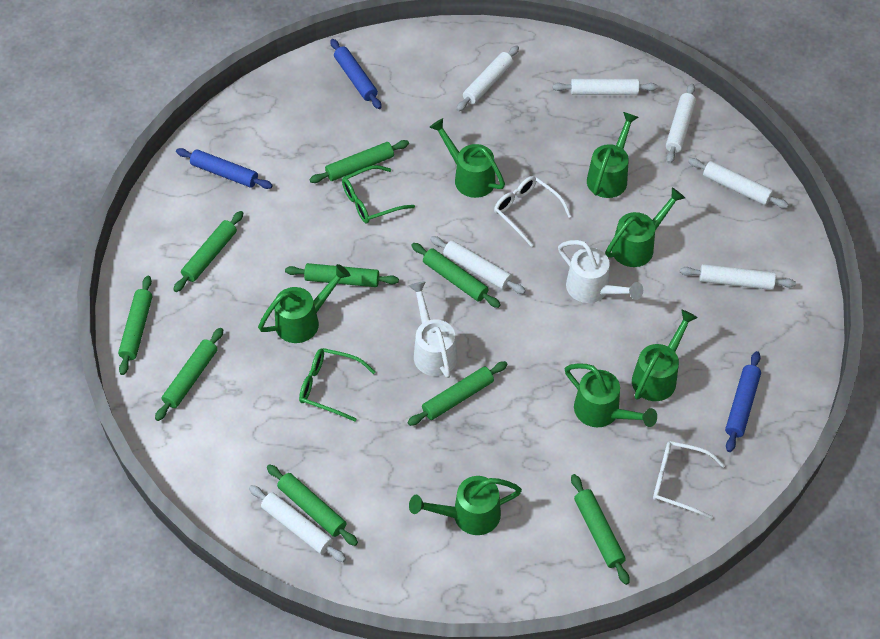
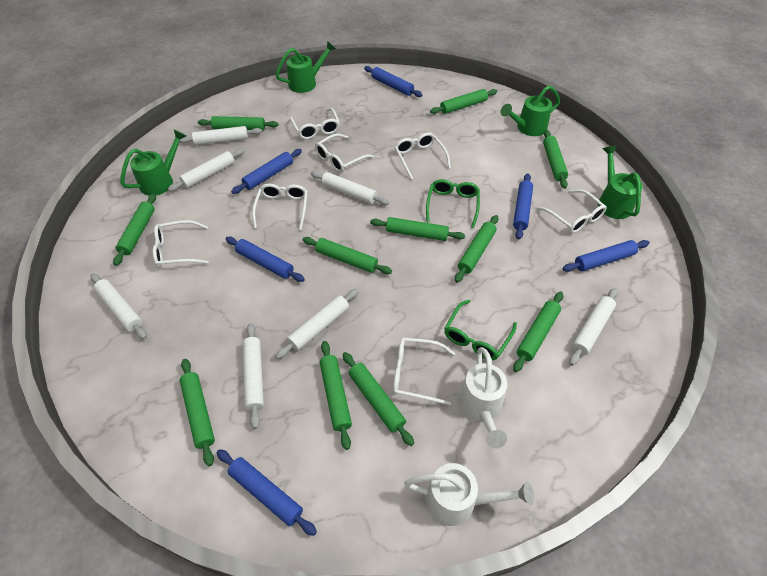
blue rolling pin: 3 -> 6
green rolling pin: 9 -> 11
green watering can: 7 -> 4
white glasses: 2 -> 7

